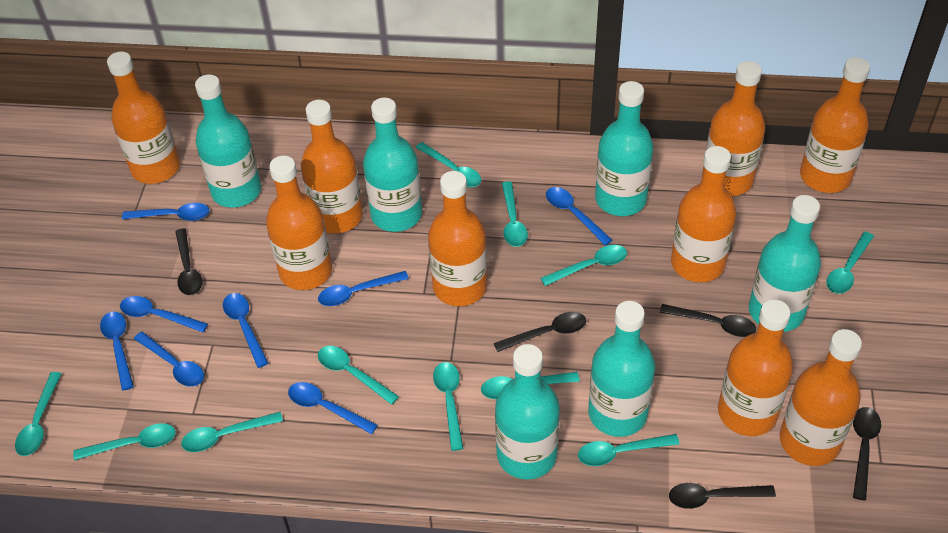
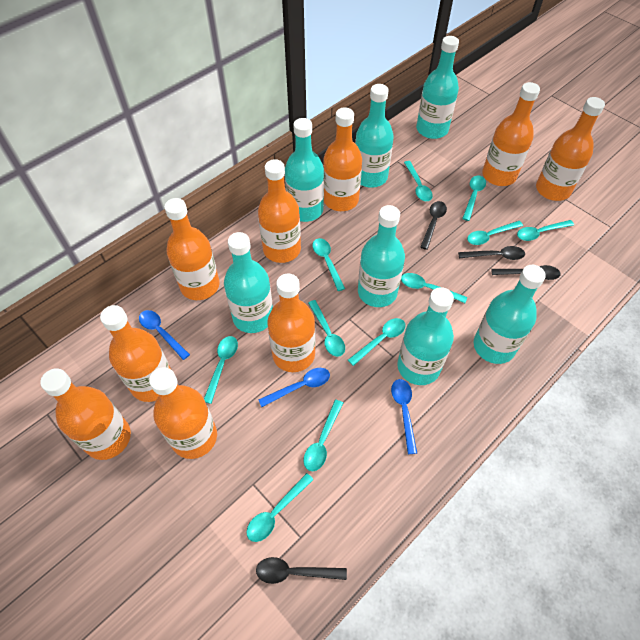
black spoon: 5 -> 4
blue spoon: 8 -> 3
turquoise bottle: 6 -> 7

